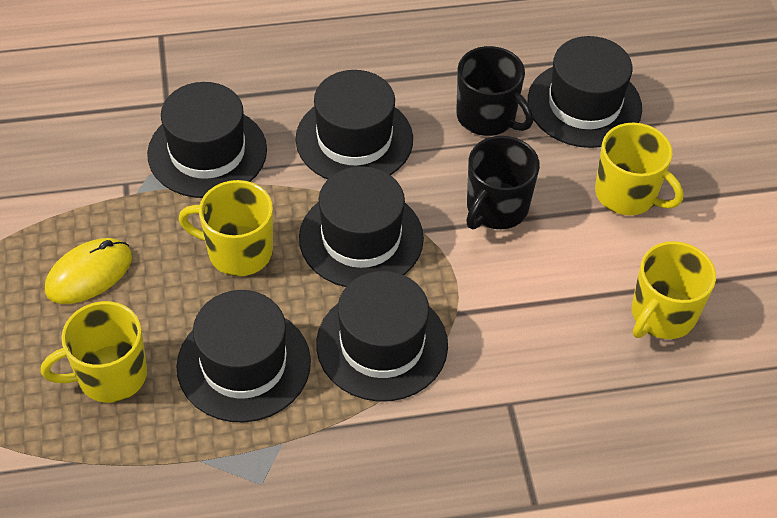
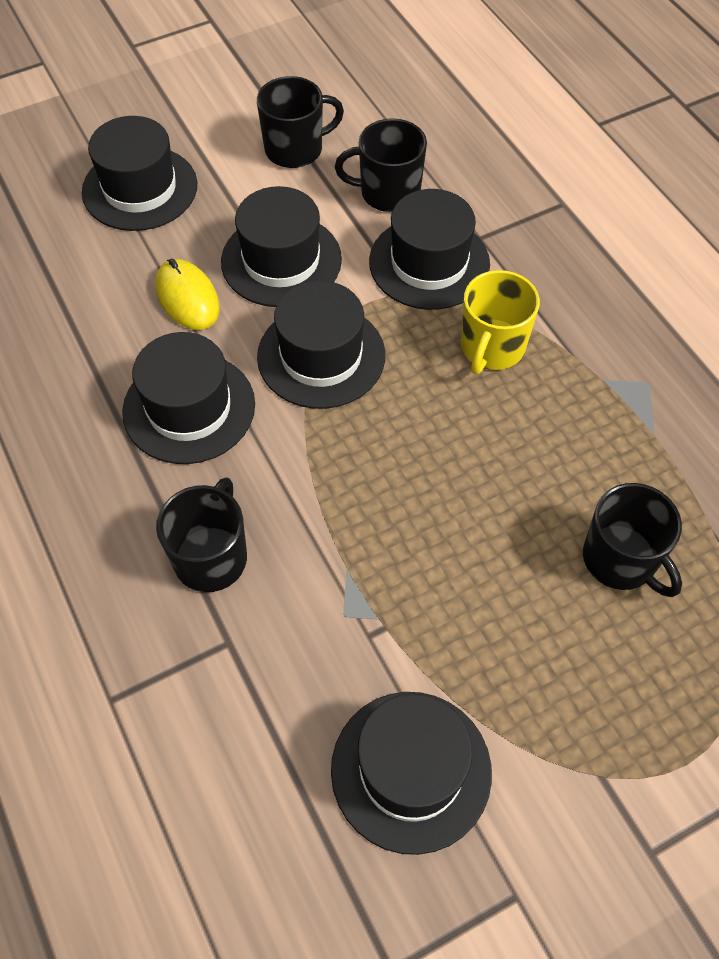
black mug: 2 -> 4
yellow mug: 4 -> 1

